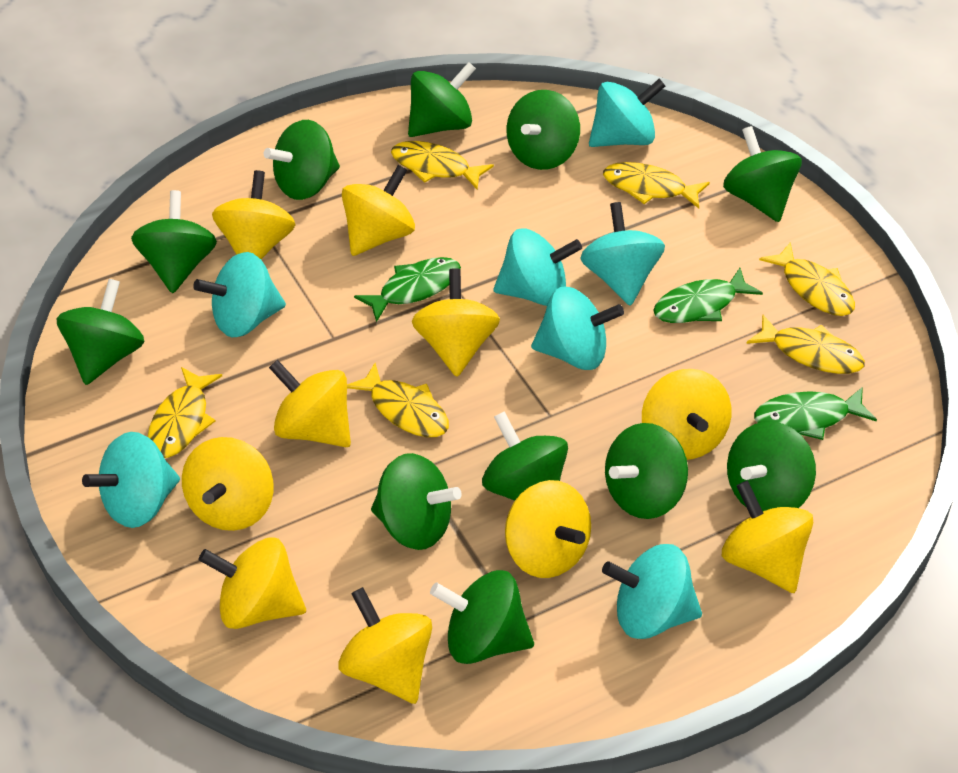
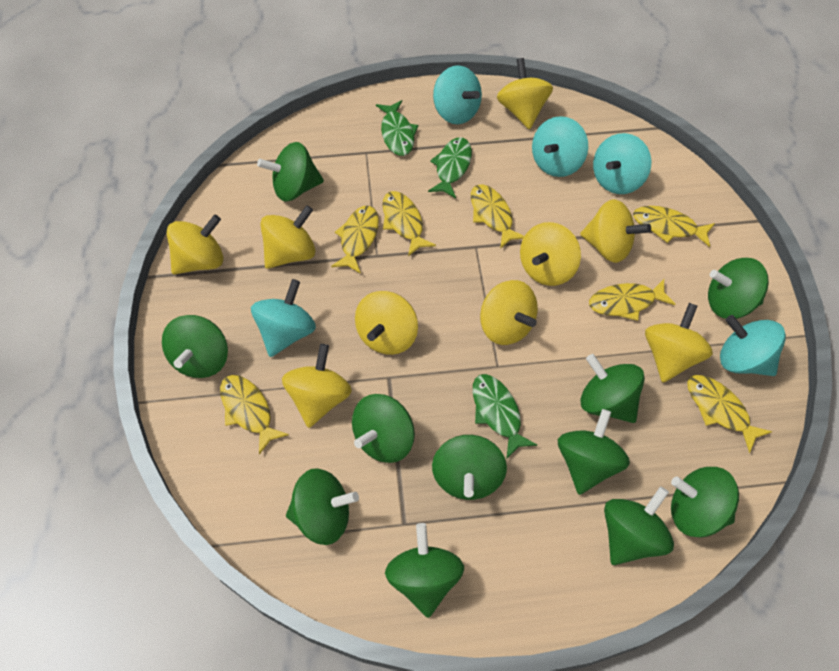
turquoise spinning top: 7 -> 5
yellow fish: 6 -> 7
yellow spinning top: 10 -> 9

